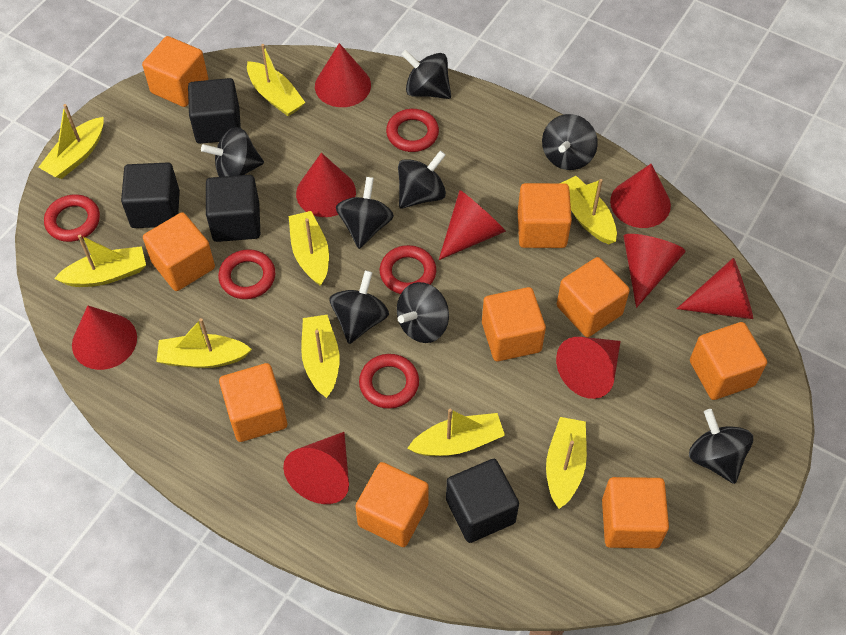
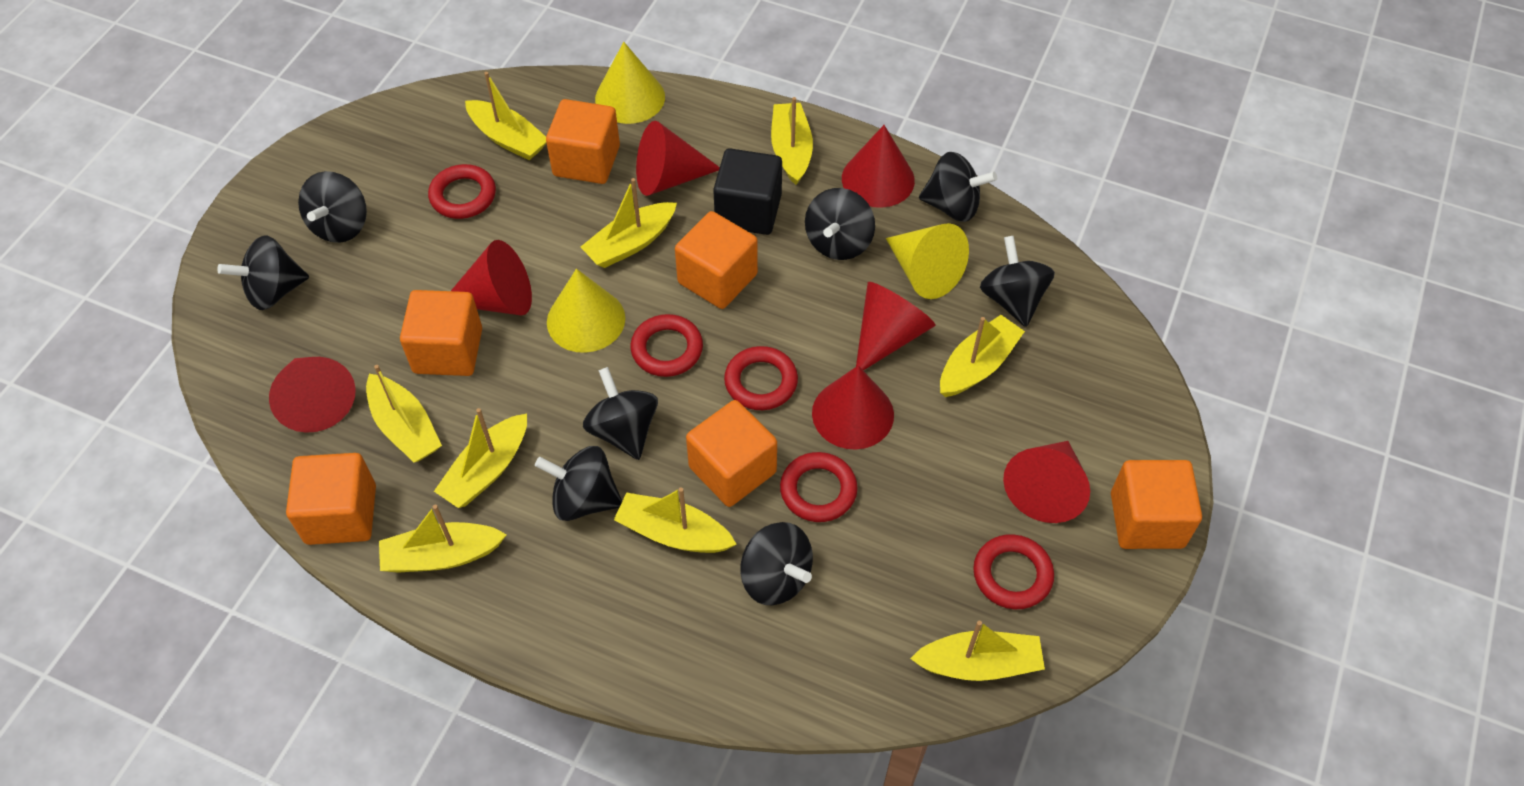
black cube: 4 -> 1
orange cube: 9 -> 6
red cone: 9 -> 7
yellow cone: 0 -> 3

